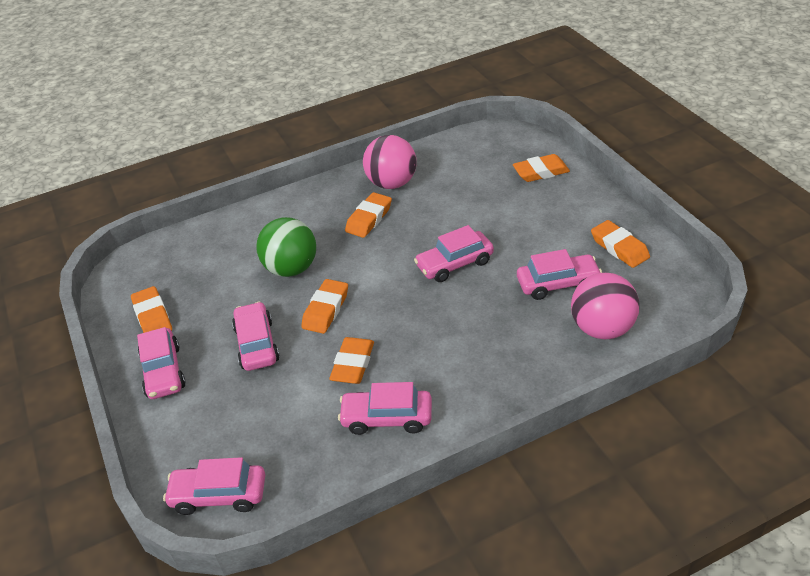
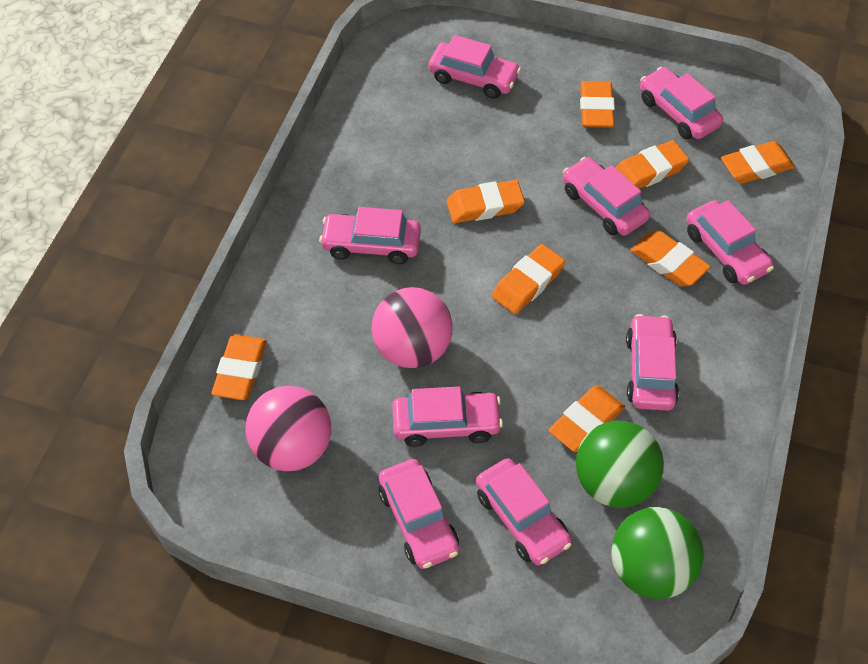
green ball: 1 -> 2
orange eraser: 6 -> 8
pink car: 6 -> 9

